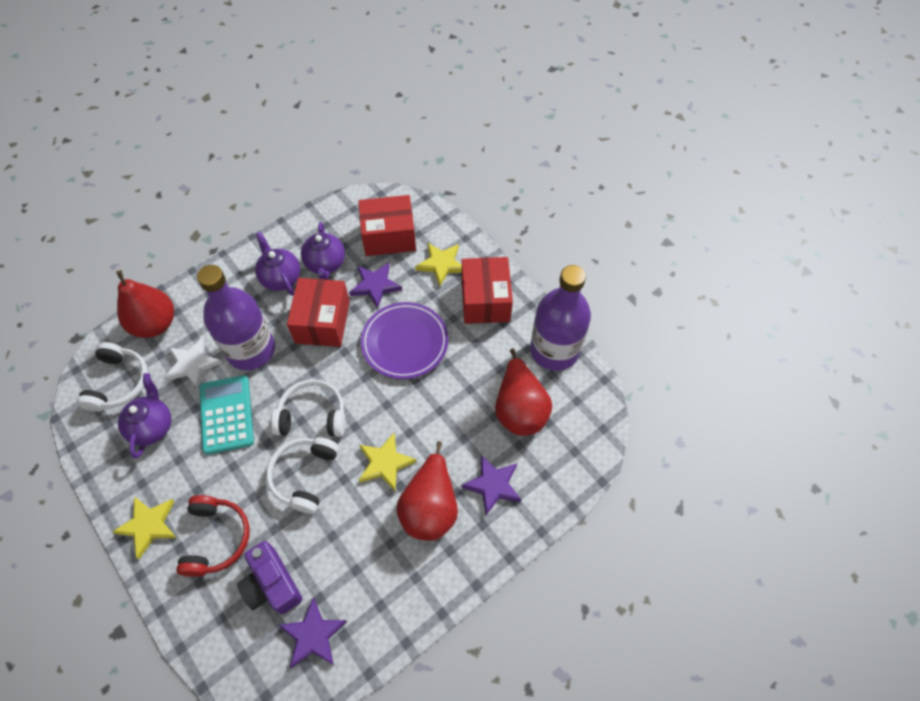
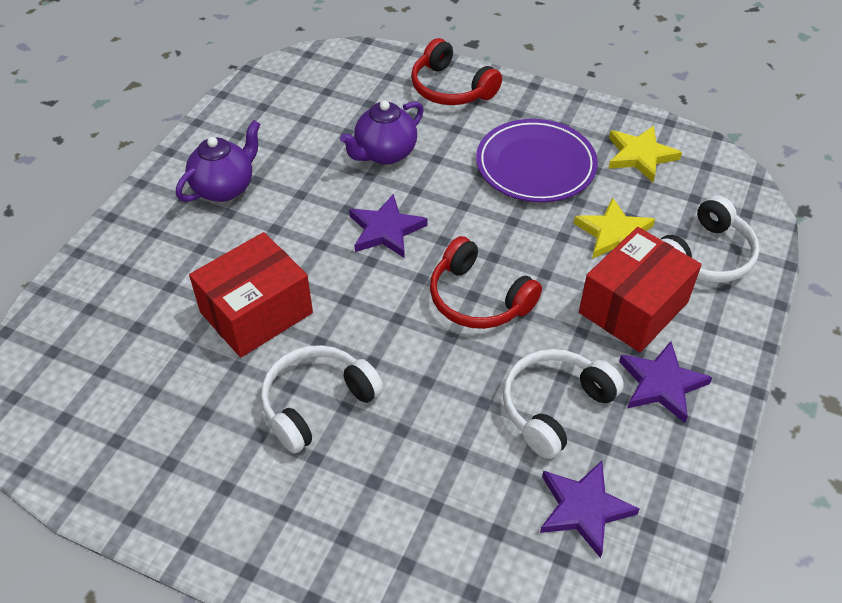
purple bottle: 2 -> 0
purple camera: 1 -> 0
purple teapot: 3 -> 2
red box: 3 -> 2
red headphones: 1 -> 2
red pear: 3 -> 0
turquoise calculator: 1 -> 0
white star: 1 -> 0
yellow star: 3 -> 2

